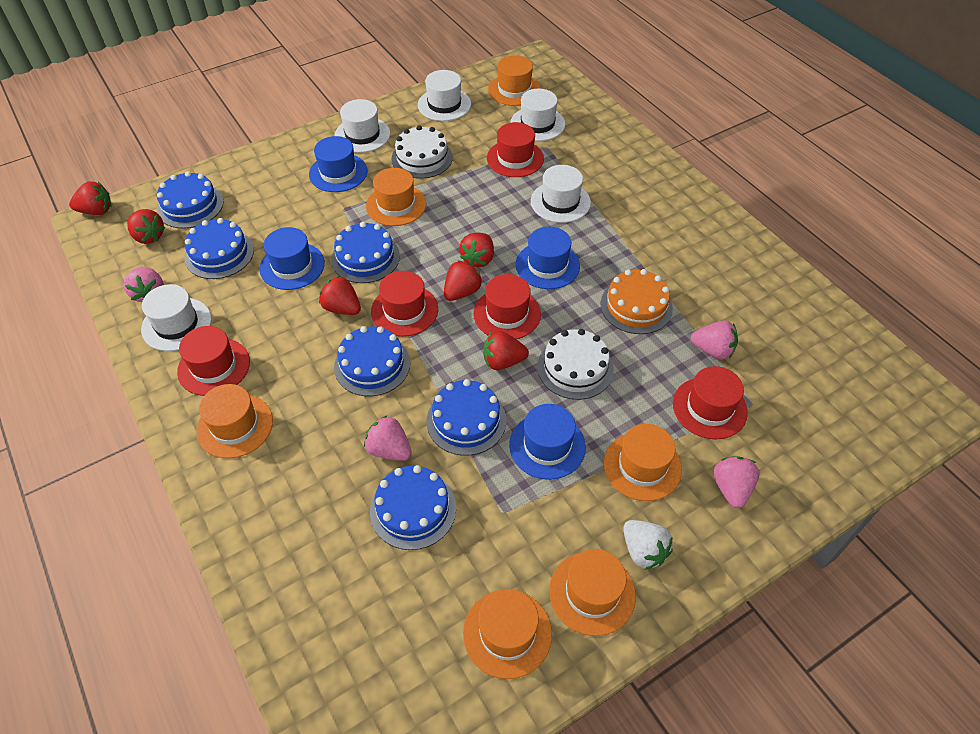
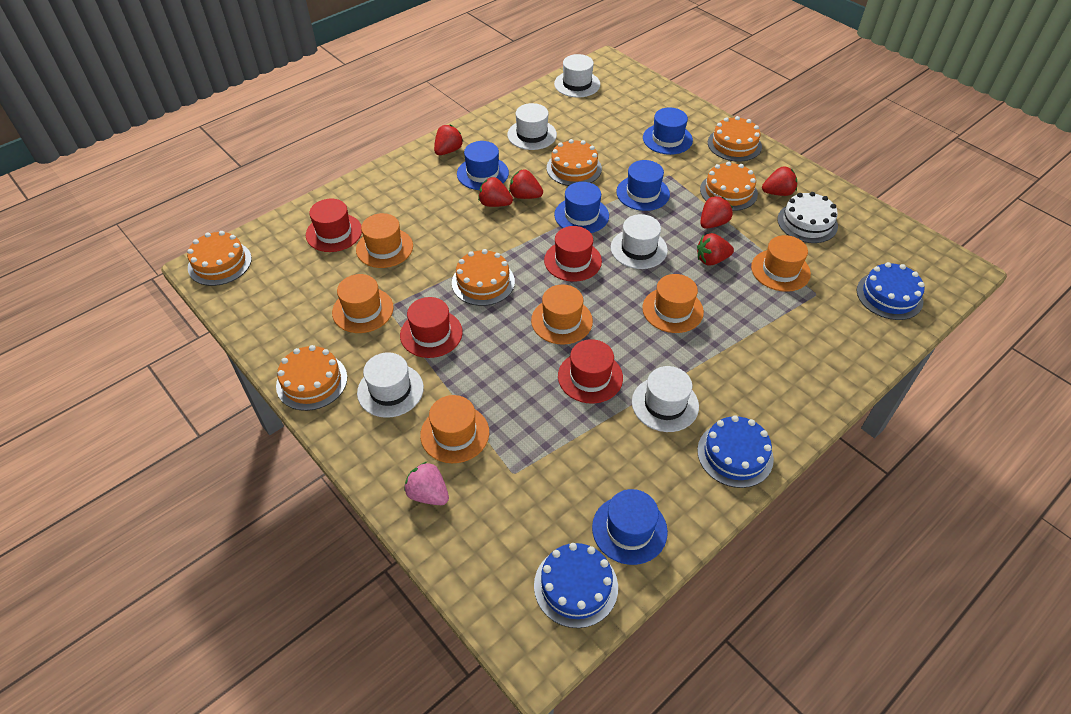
blue cake: 6 -> 3
blue hat: 4 -> 5
orange cake: 1 -> 6
pink strawberry: 4 -> 1
red hat: 5 -> 4
white cake: 2 -> 1
white strawberry: 1 -> 0

